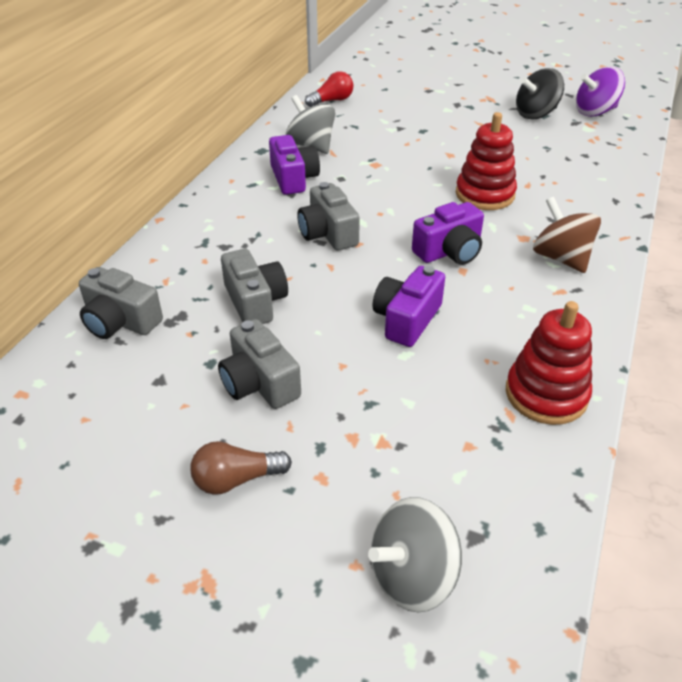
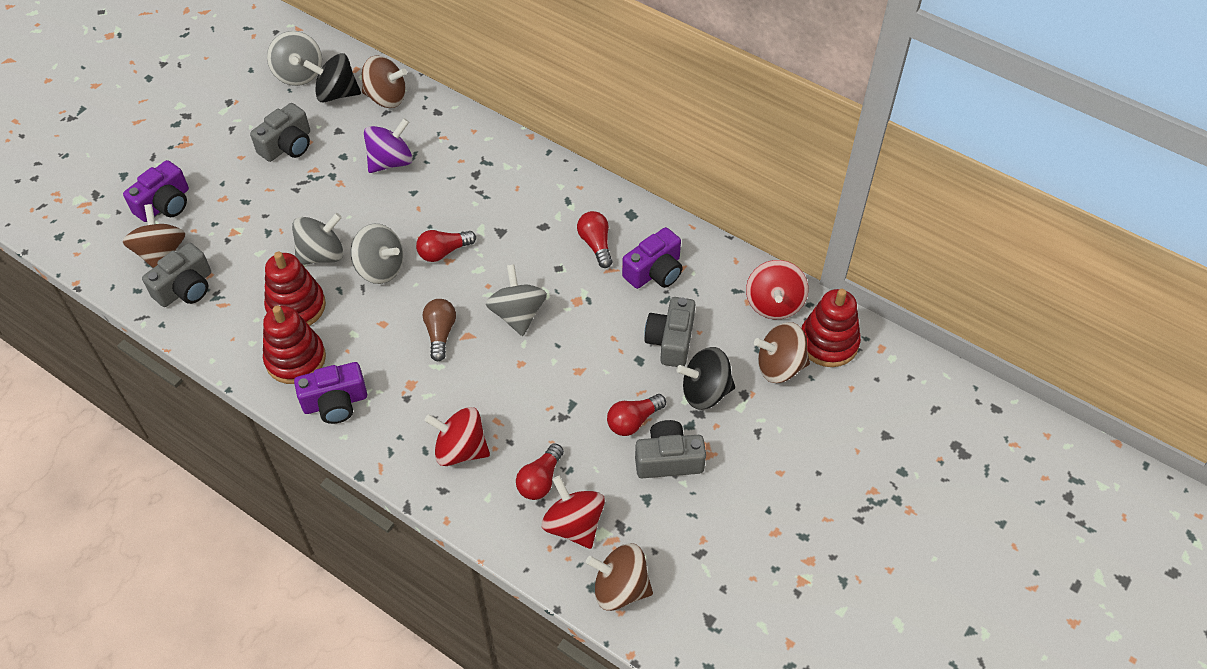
black spinning top: 1 -> 2
brown spinning top: 1 -> 4
grey spinning top: 2 -> 4
red light bulb: 1 -> 4
red spinning top: 0 -> 3
red stacking toy: 2 -> 3

